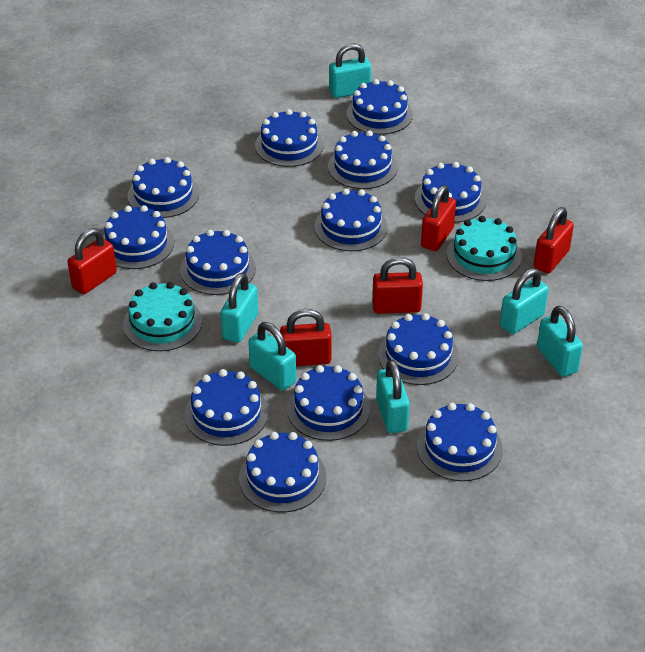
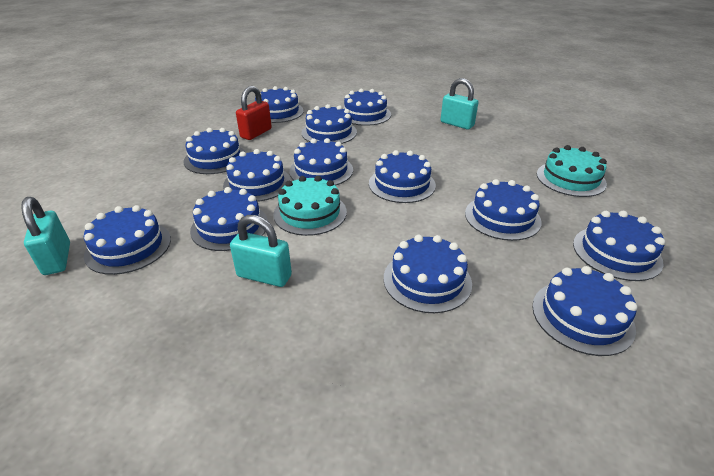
red padlock: 5 -> 1
turquoise padlock: 6 -> 3

